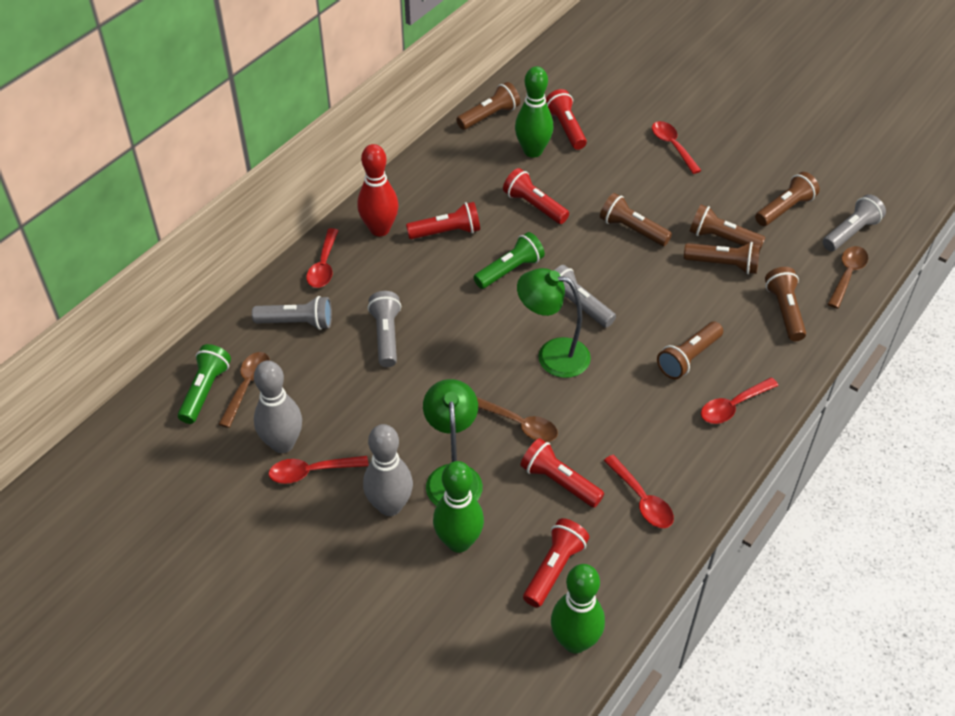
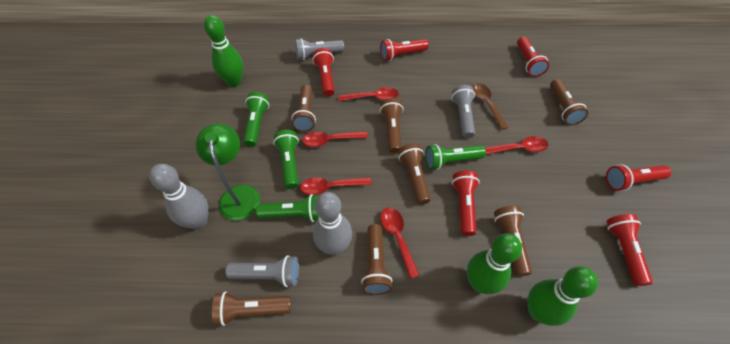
brown spoon: 3 -> 1
green flashlight: 2 -> 4
green lamp: 2 -> 1
grey flashlight: 4 -> 3
red bowling pin: 1 -> 0
red flashlight: 5 -> 6

